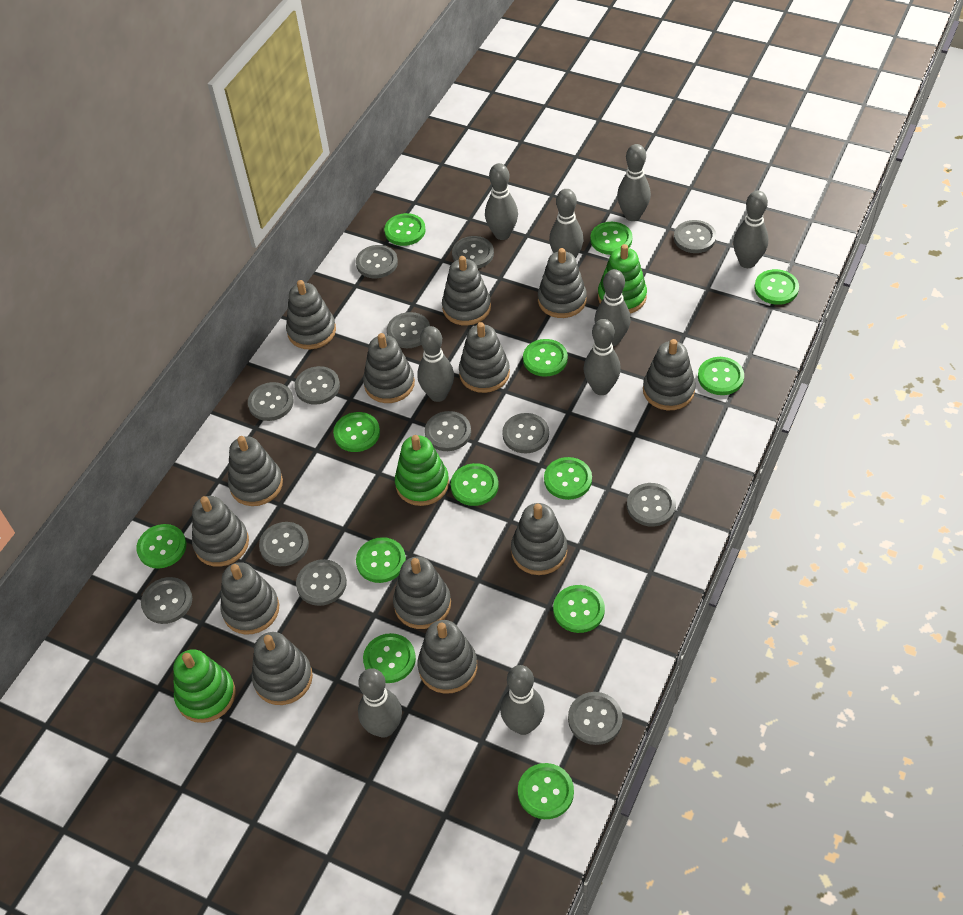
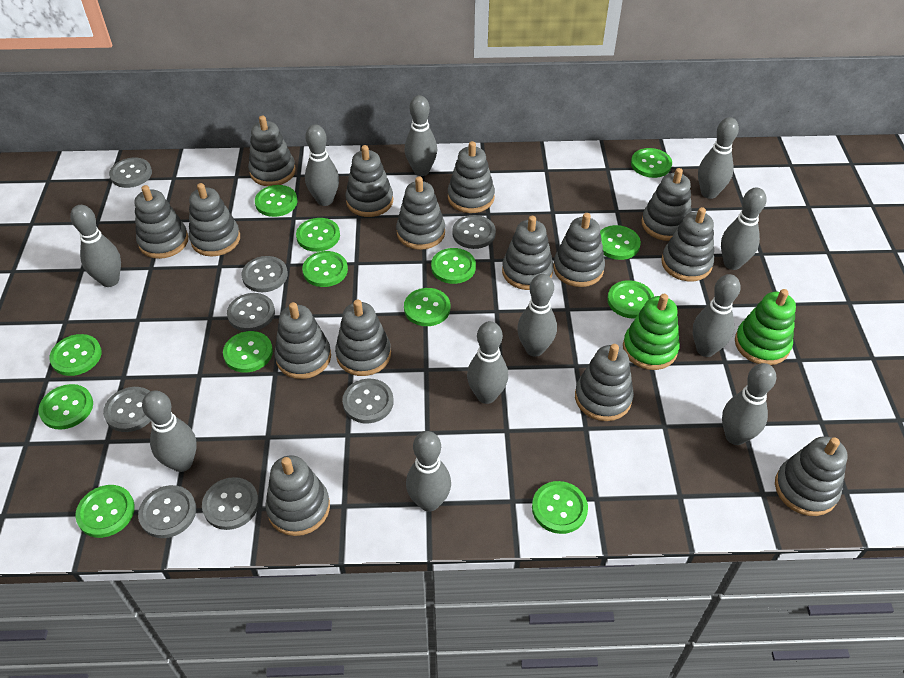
green stacking toy: 3 -> 2
grey bowling pin: 9 -> 11
grey button: 13 -> 8
grey stacking toy: 13 -> 15

